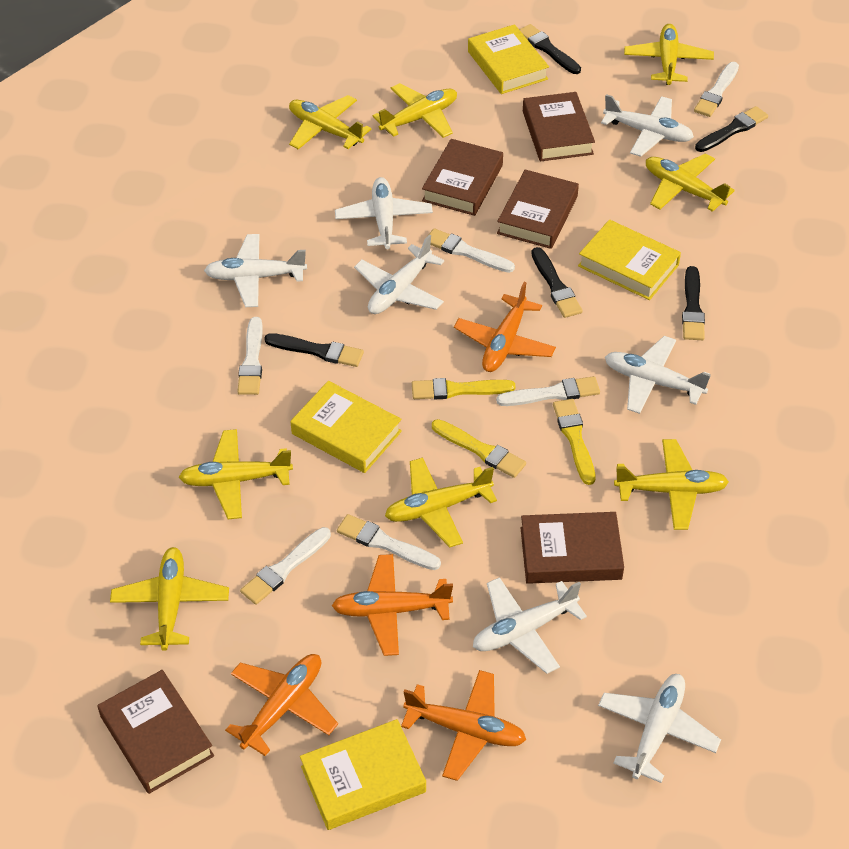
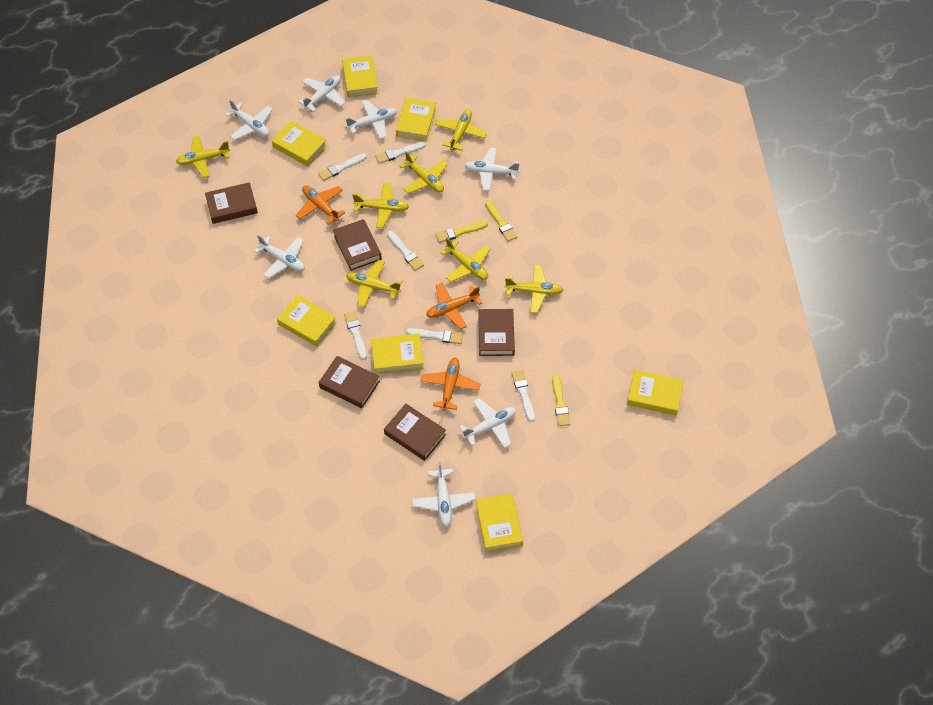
black brush: 5 -> 0
orange plane: 4 -> 3
yellow book: 4 -> 7
yellow plane: 8 -> 7

